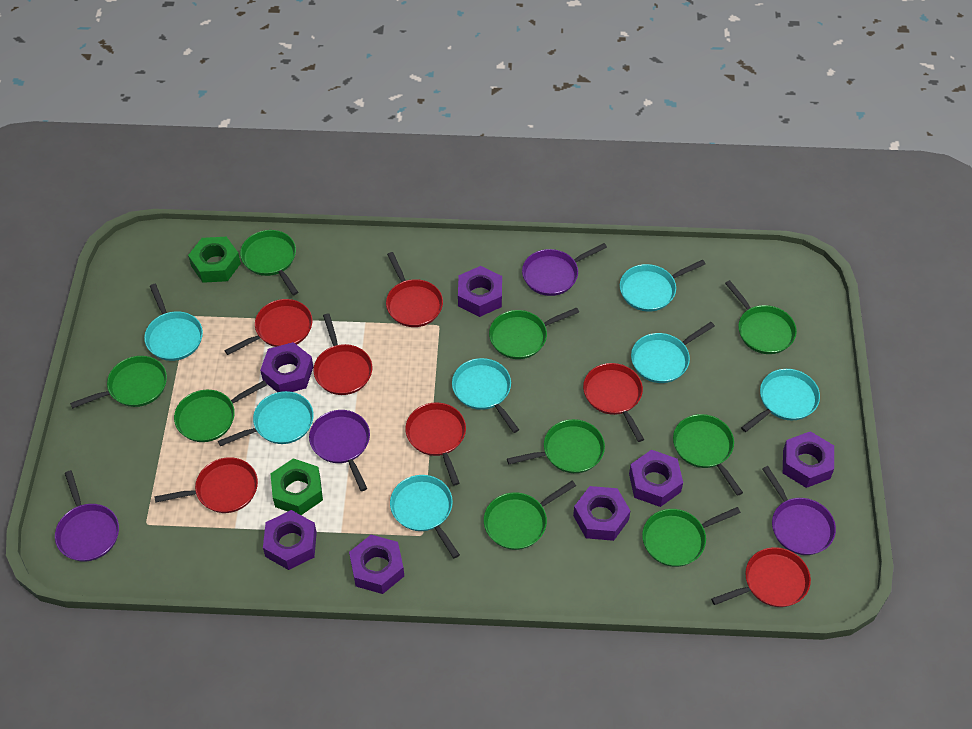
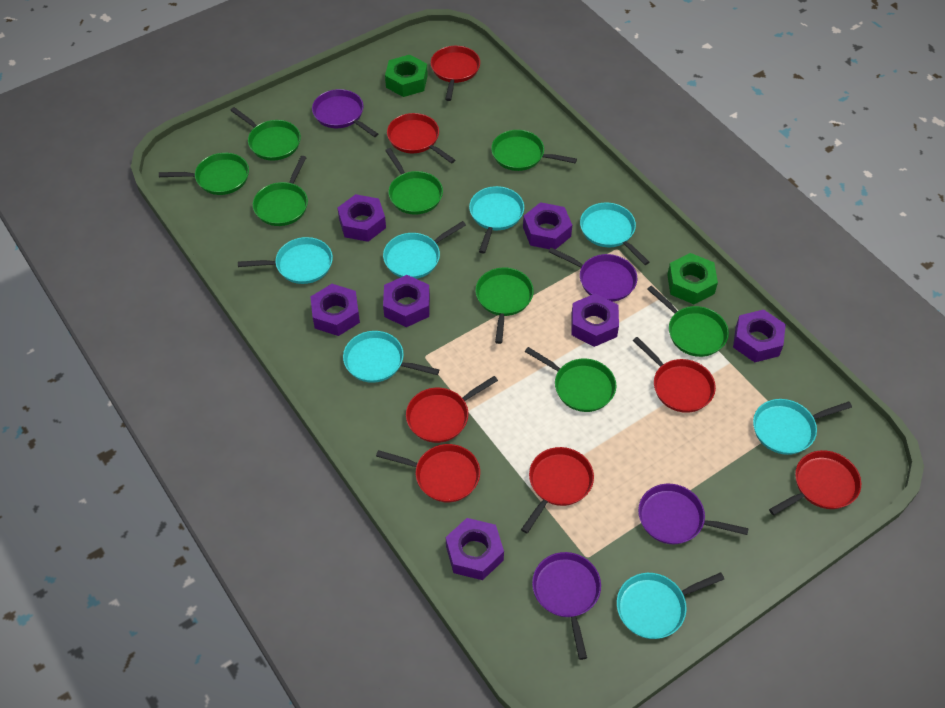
green pan: 9 -> 8

